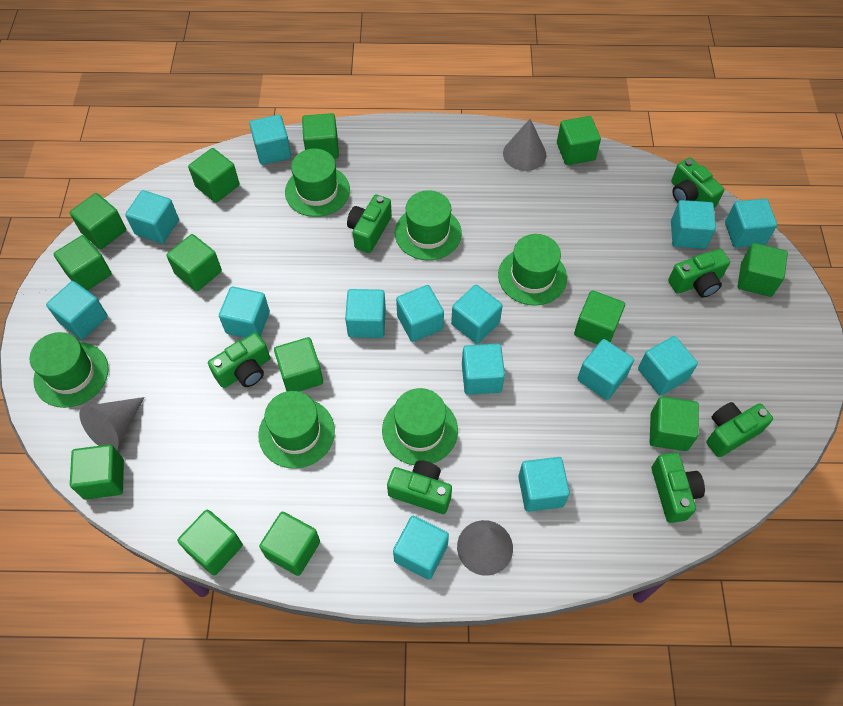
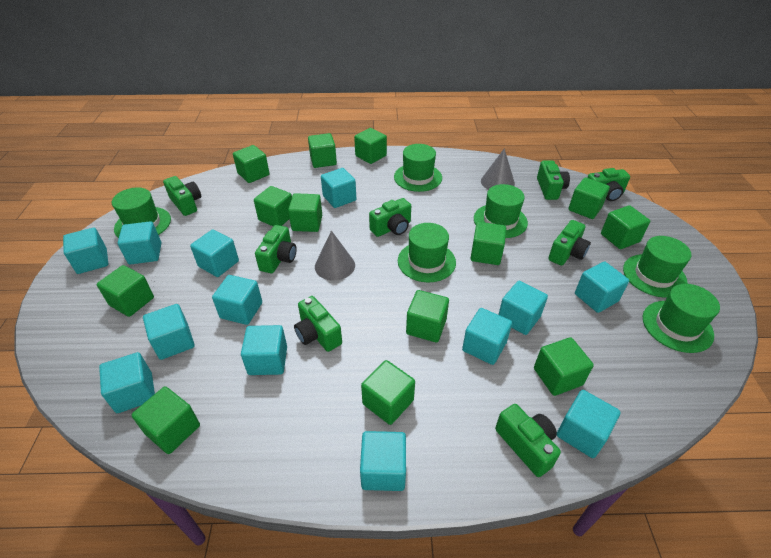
green camera: 7 -> 8
grey cone: 3 -> 2
turquoise cube: 14 -> 13

